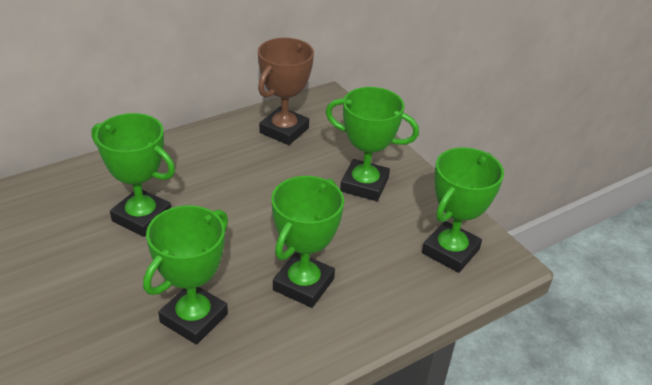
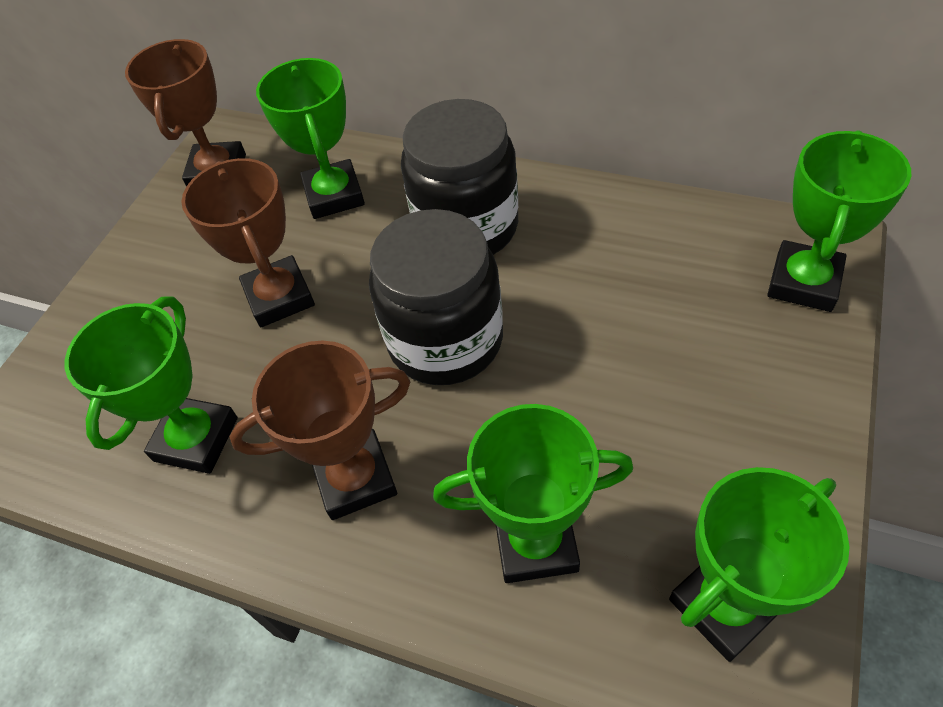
black jar: 0 -> 2
brown trophy: 1 -> 3

